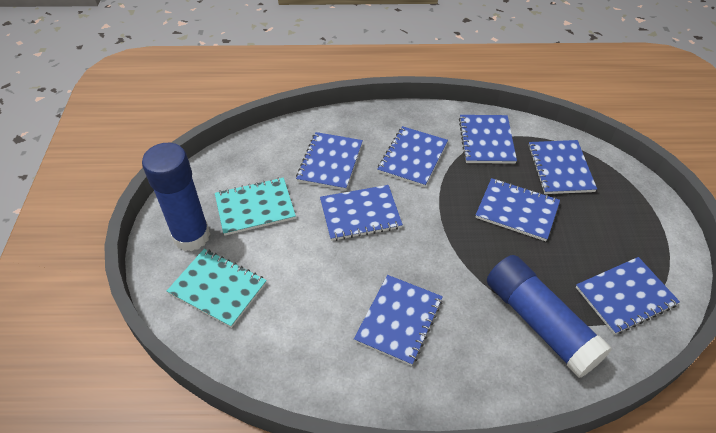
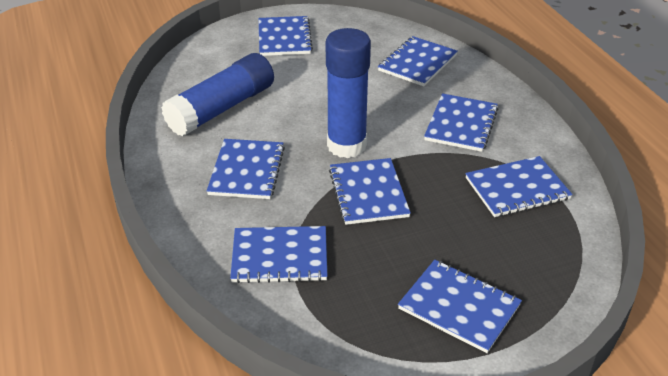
turquoise notebook: 2 -> 0

